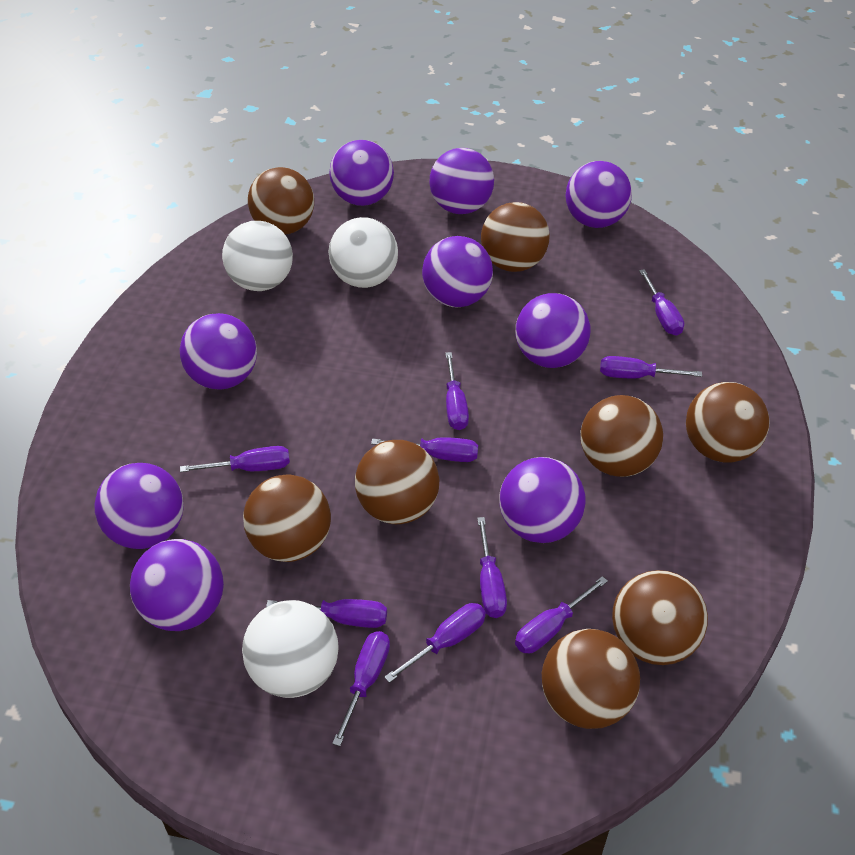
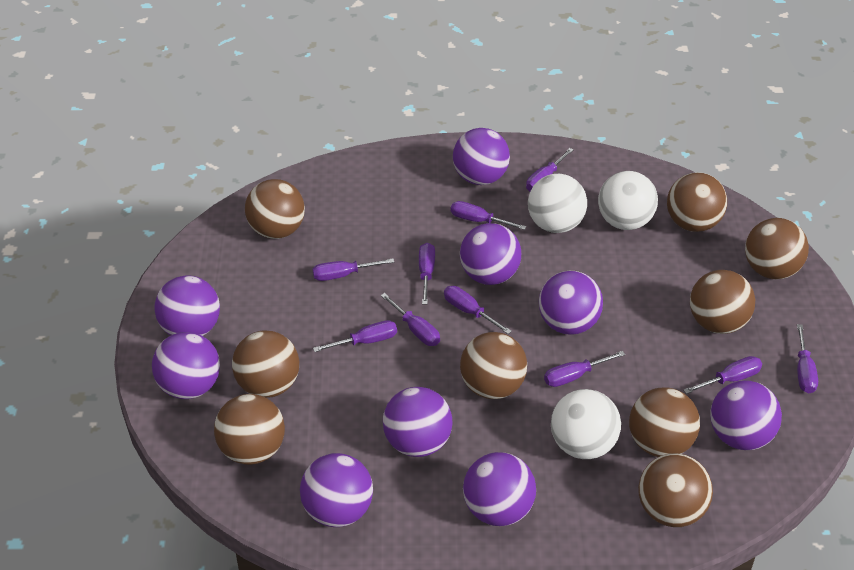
brown ball: 8 -> 9

